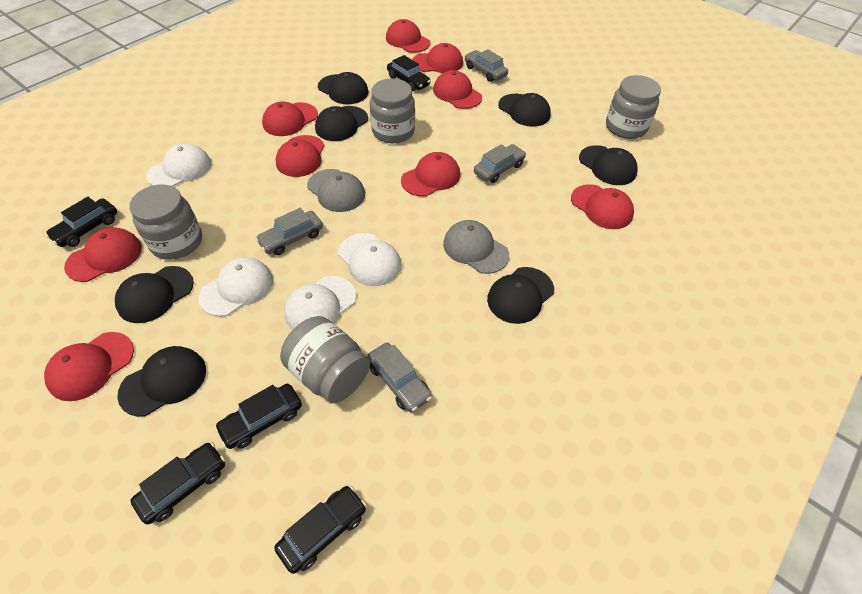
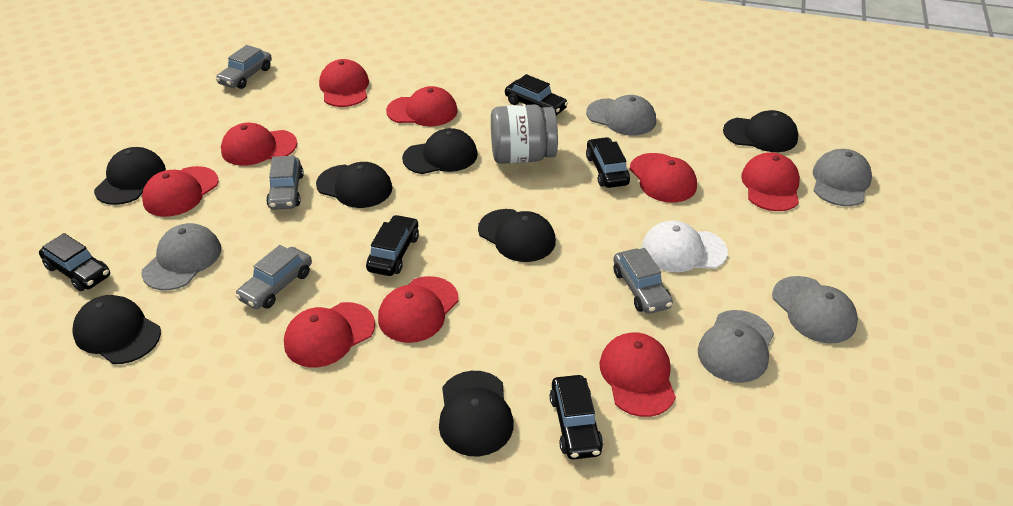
grey cap: 2 -> 5
grey jar: 4 -> 1
white cap: 4 -> 1

